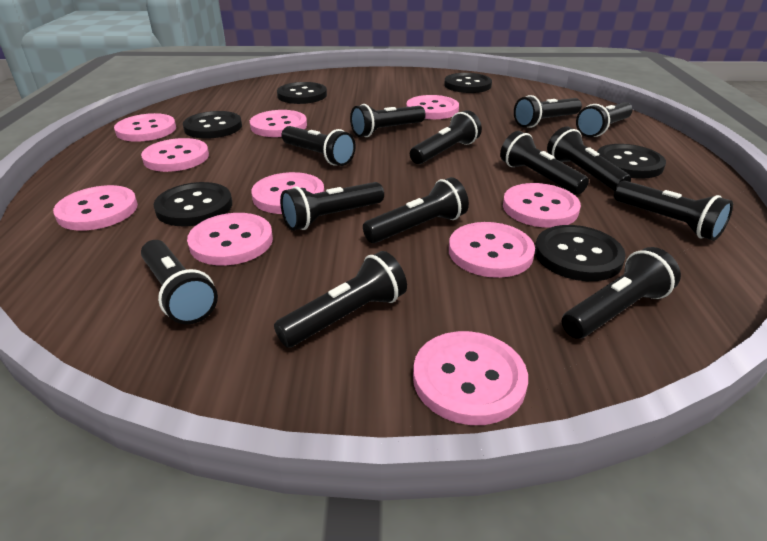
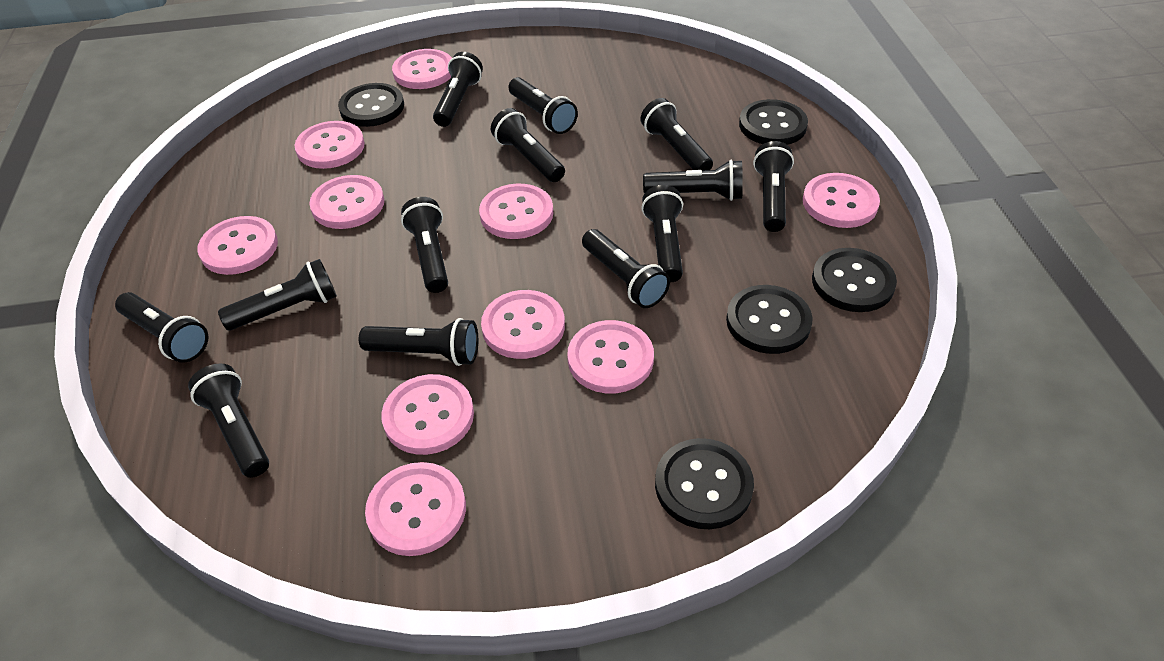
black button: 6 -> 5

